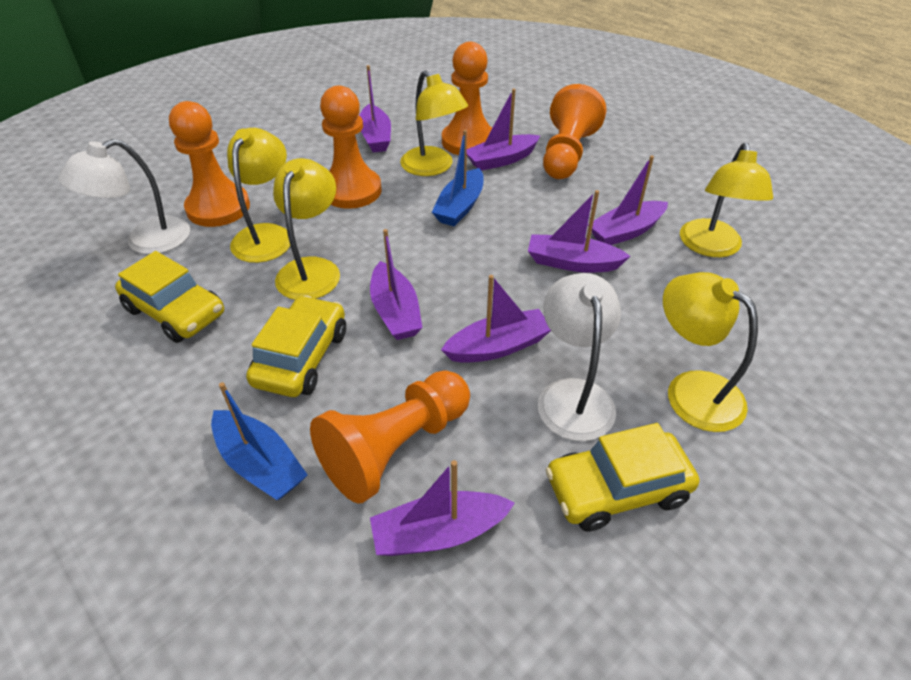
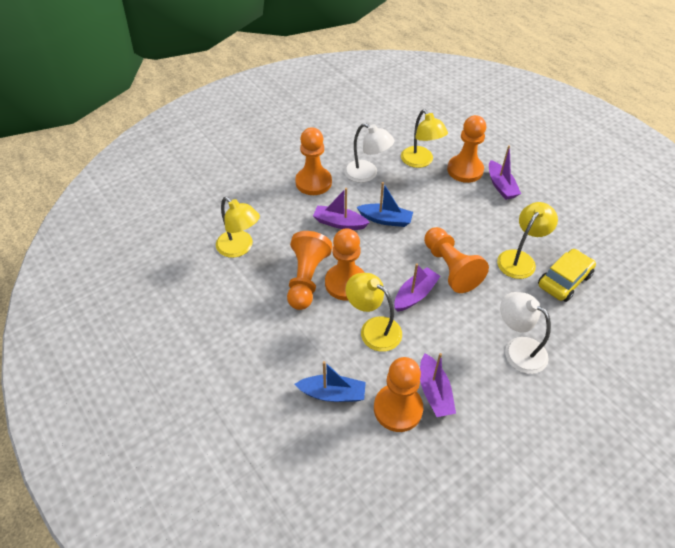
orange pawn: 5 -> 6
purple boat: 7 -> 4
yellow car: 3 -> 1
yellow lamp: 5 -> 4

